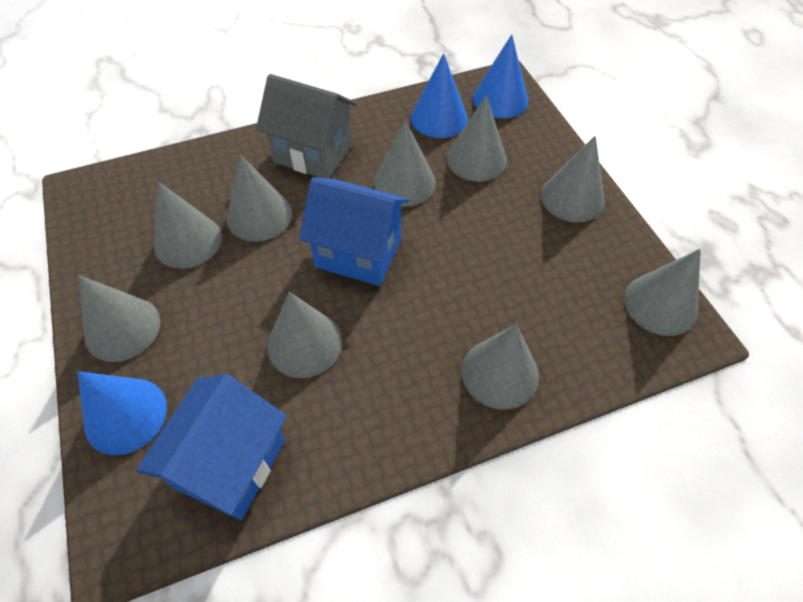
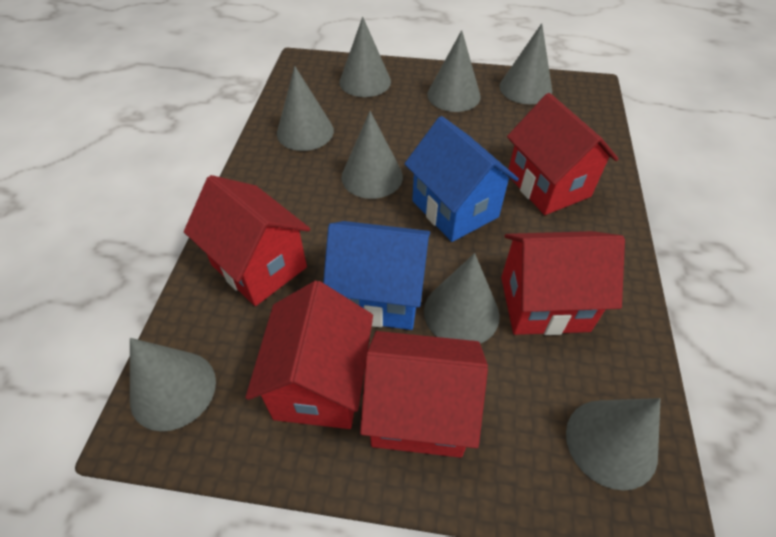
blue cone: 3 -> 0
grey cone: 9 -> 8
grey house: 1 -> 0
red house: 0 -> 5

